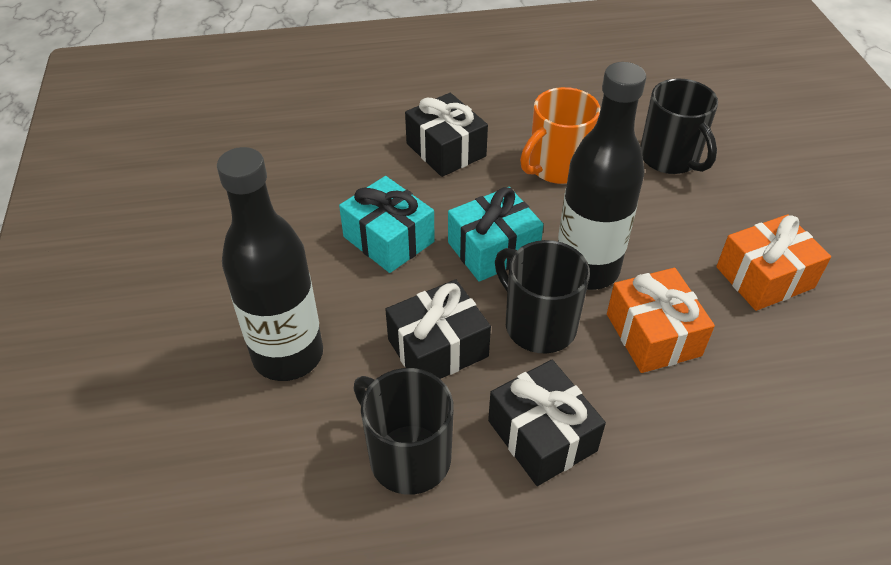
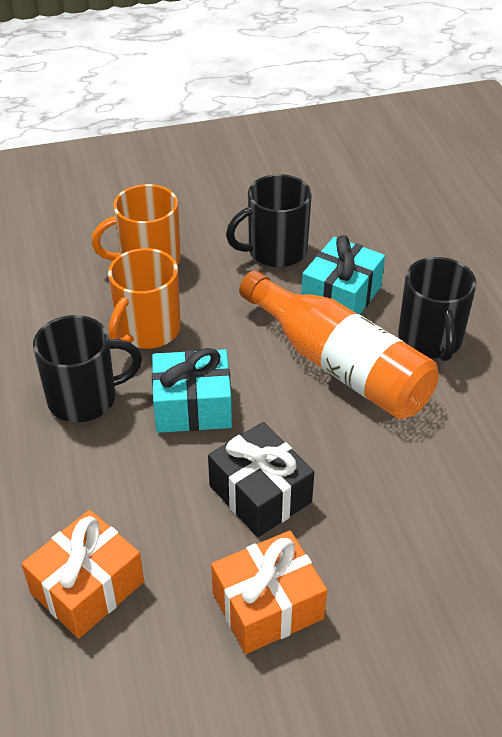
black bottle: 2 -> 0
black gift: 3 -> 1
orange bottle: 0 -> 1
orange mug: 1 -> 2

